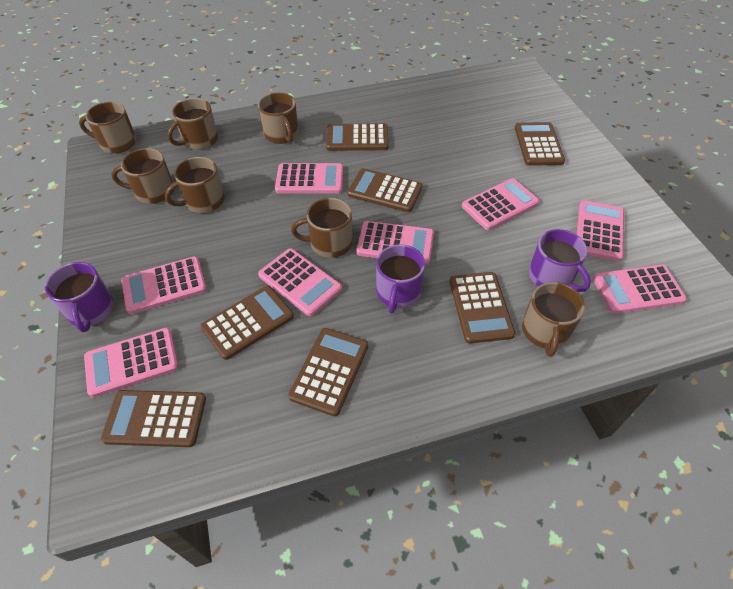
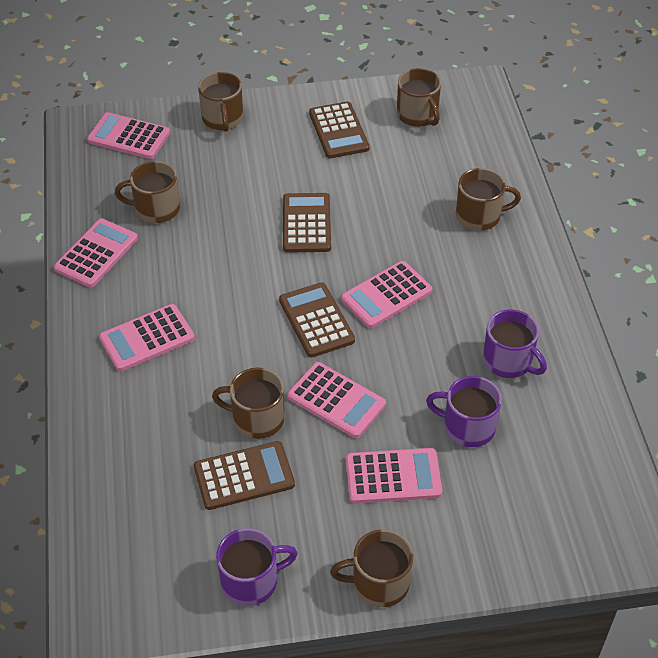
brown calculator: 7 -> 4
brown mug: 7 -> 6
pink calculator: 8 -> 6

